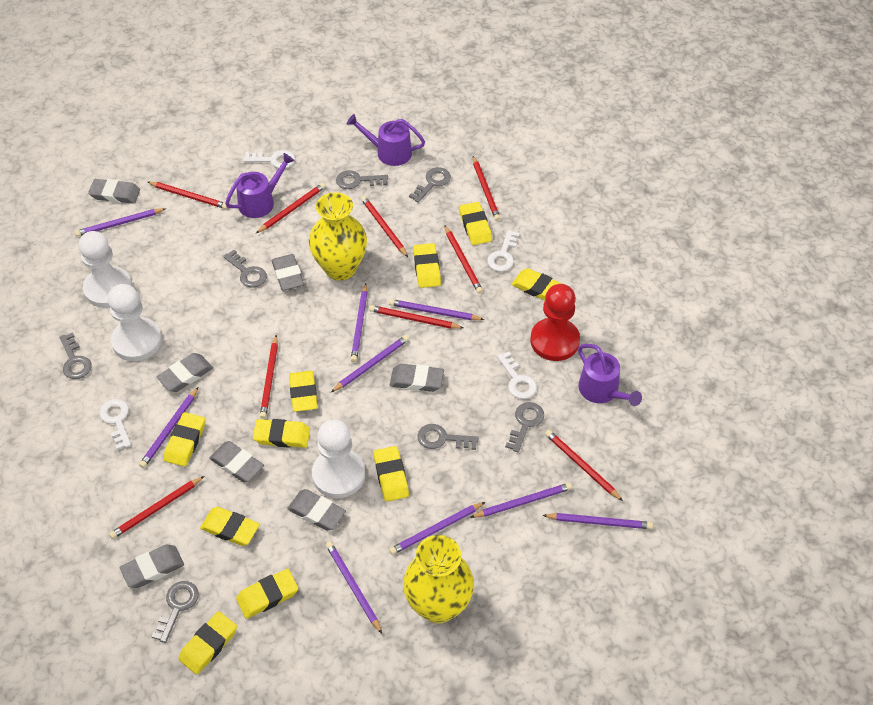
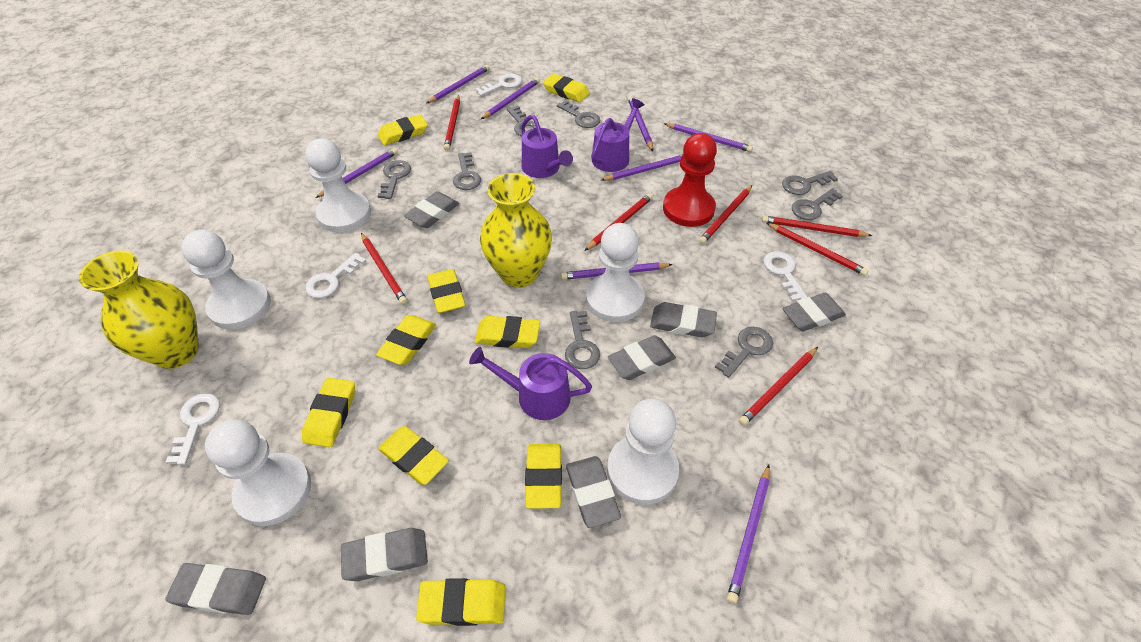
grey key: 7 -> 8
purple pencil: 9 -> 8
red pencil: 9 -> 7
white pawn: 3 -> 5
yellow eraser: 10 -> 9

